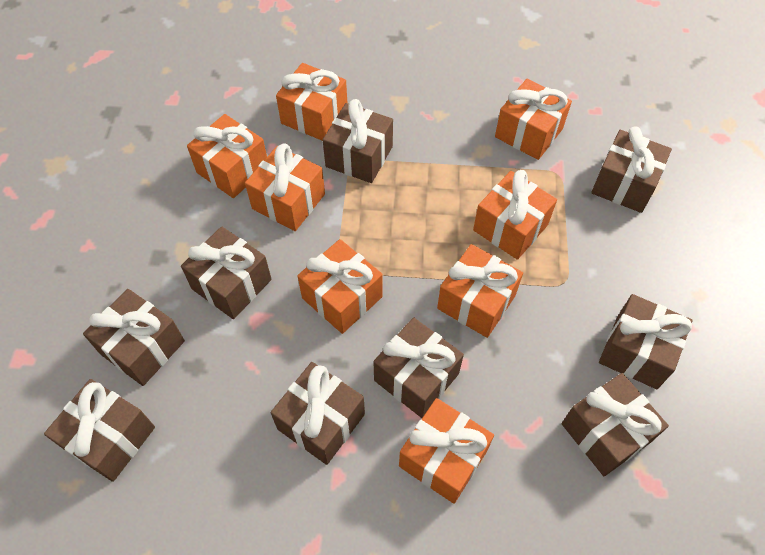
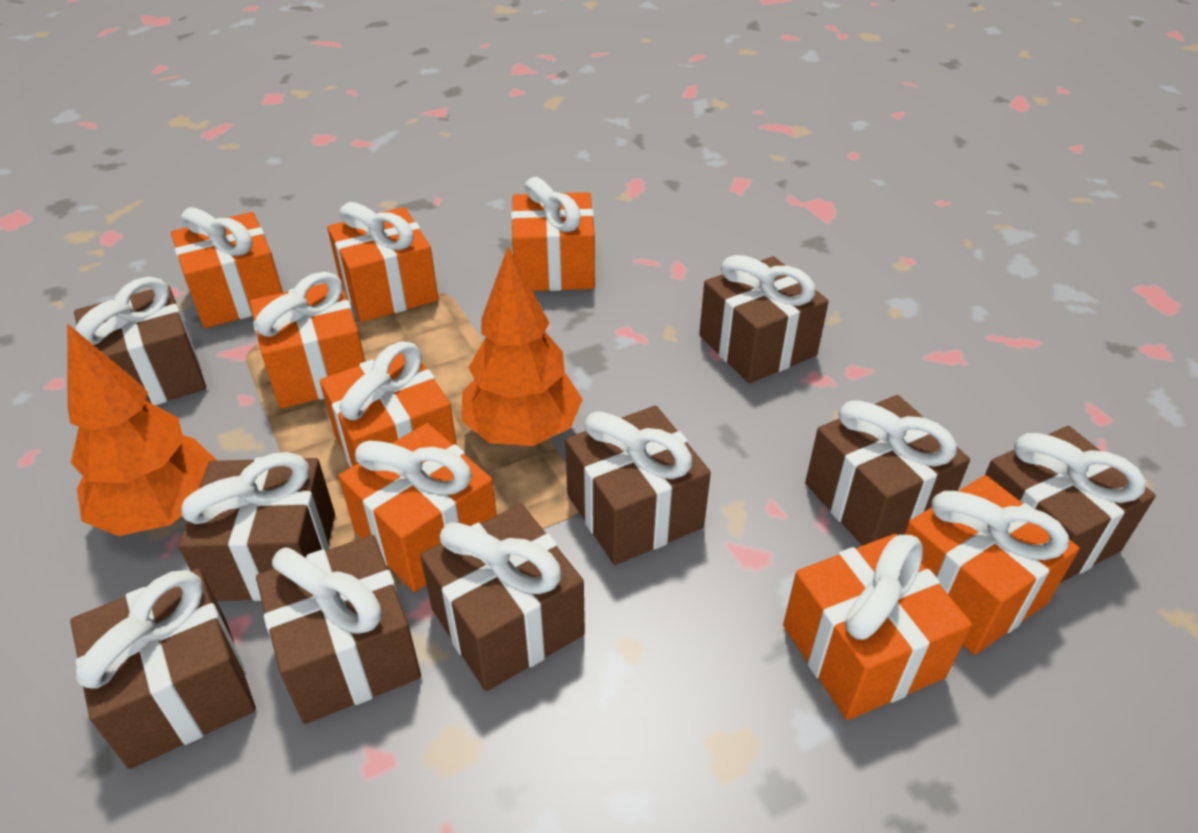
orange tree: 0 -> 2

